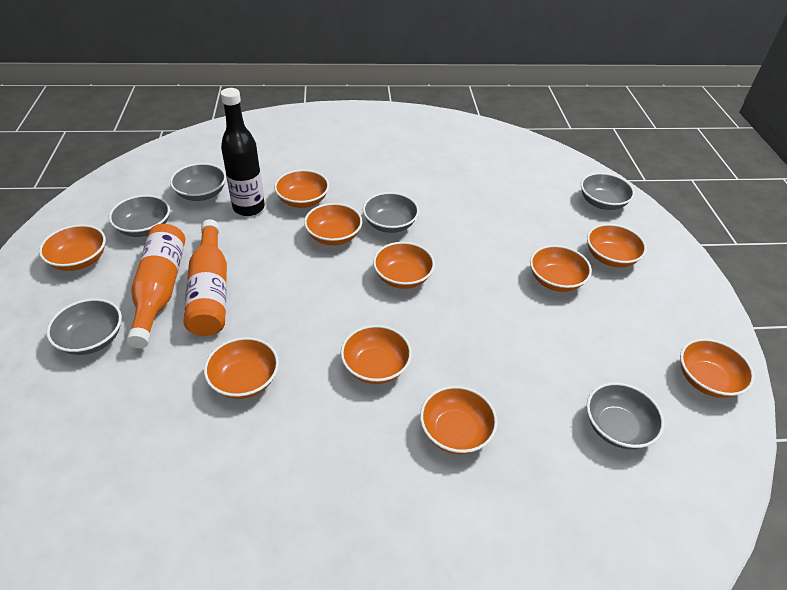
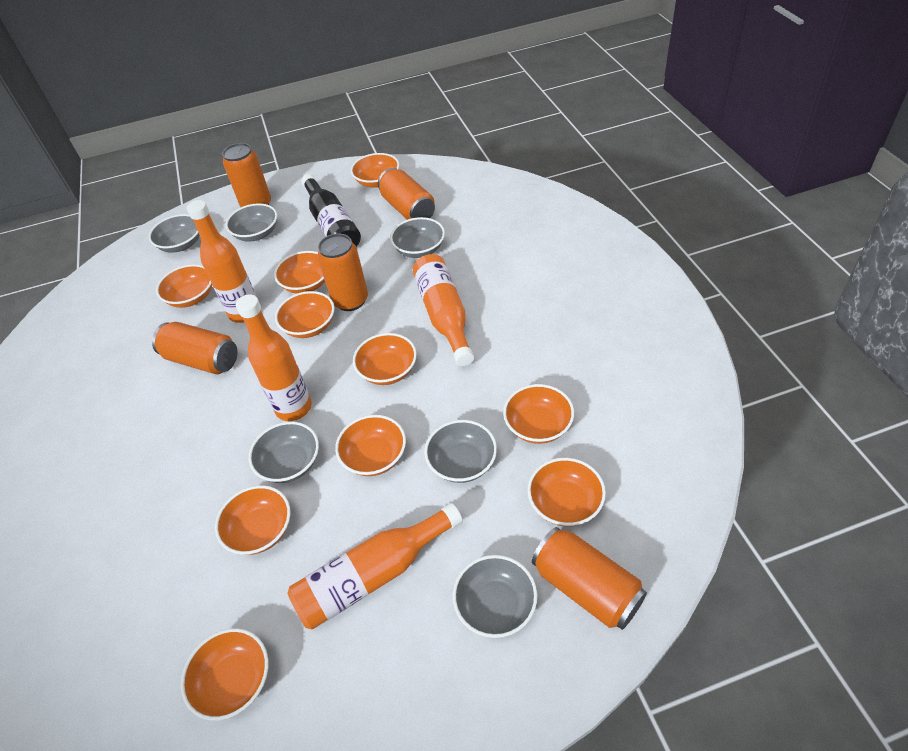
orange bottle: 2 -> 4
orange can: 0 -> 5

